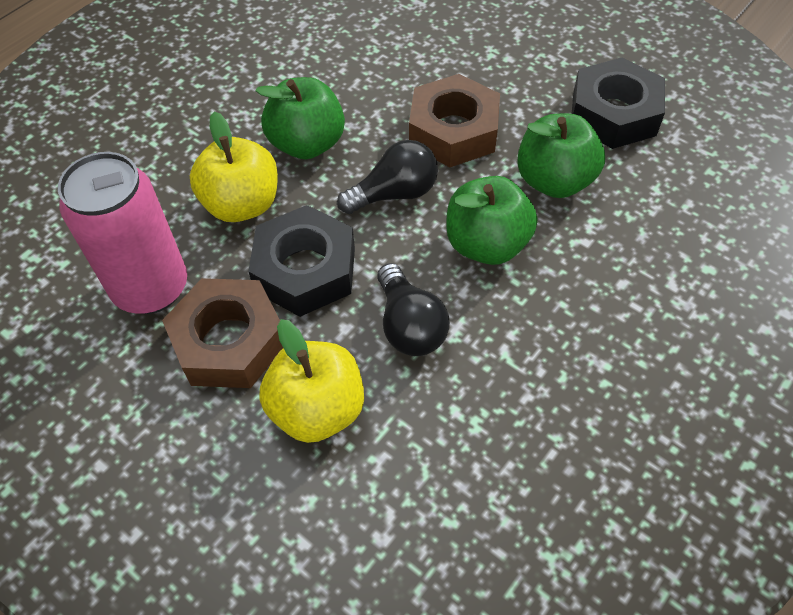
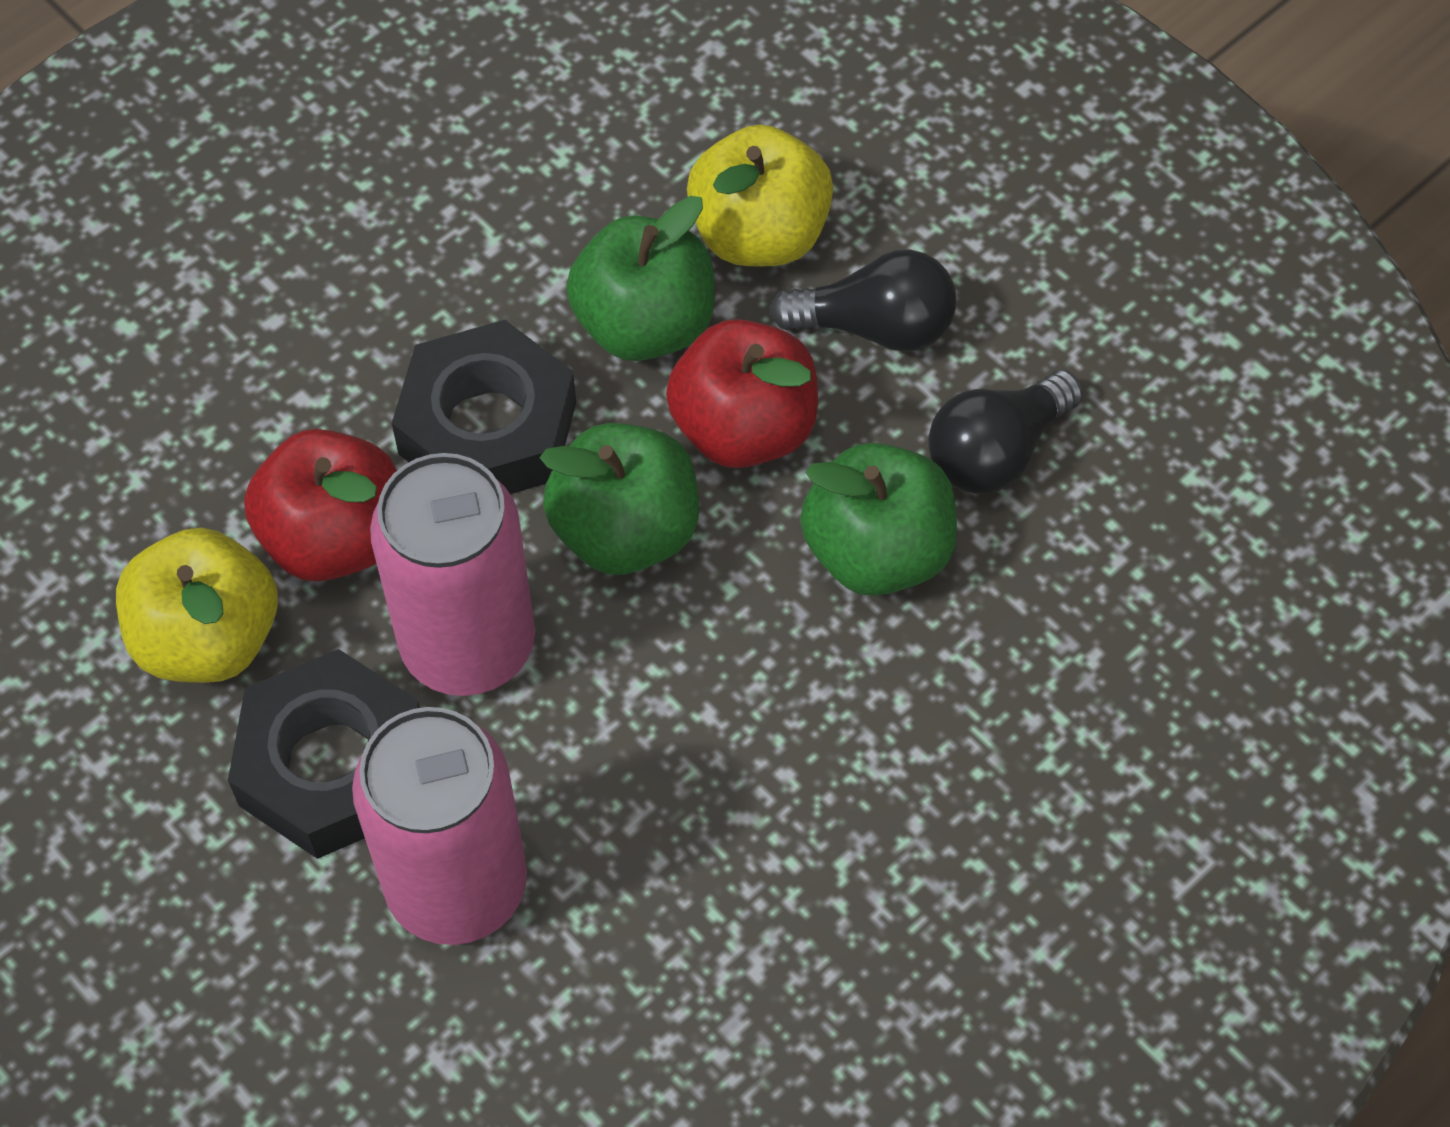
brown nut: 2 -> 0
pink can: 1 -> 2
red apple: 0 -> 2

